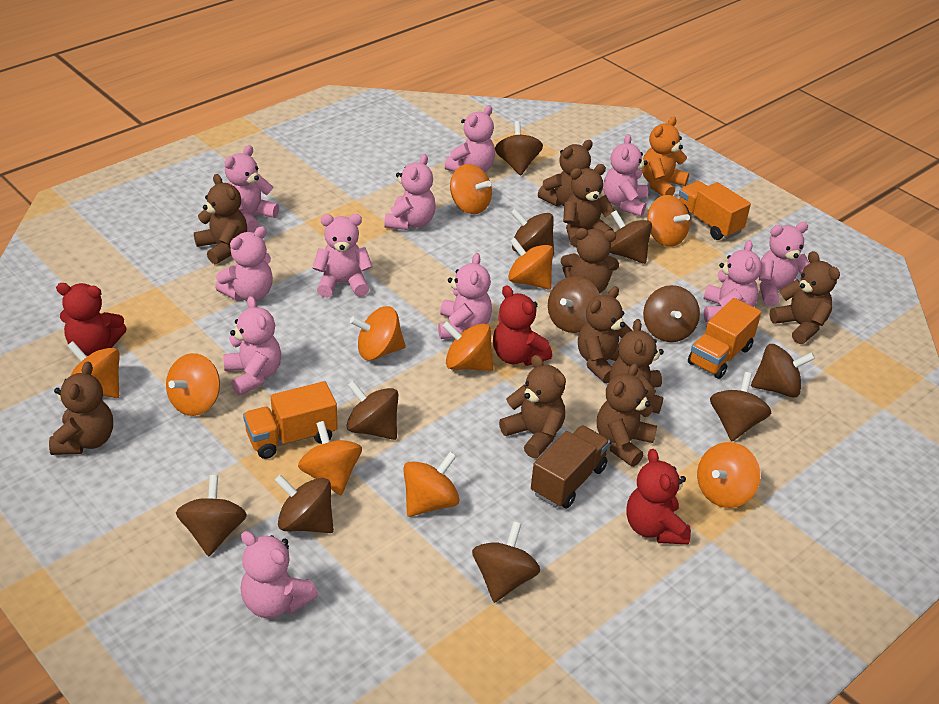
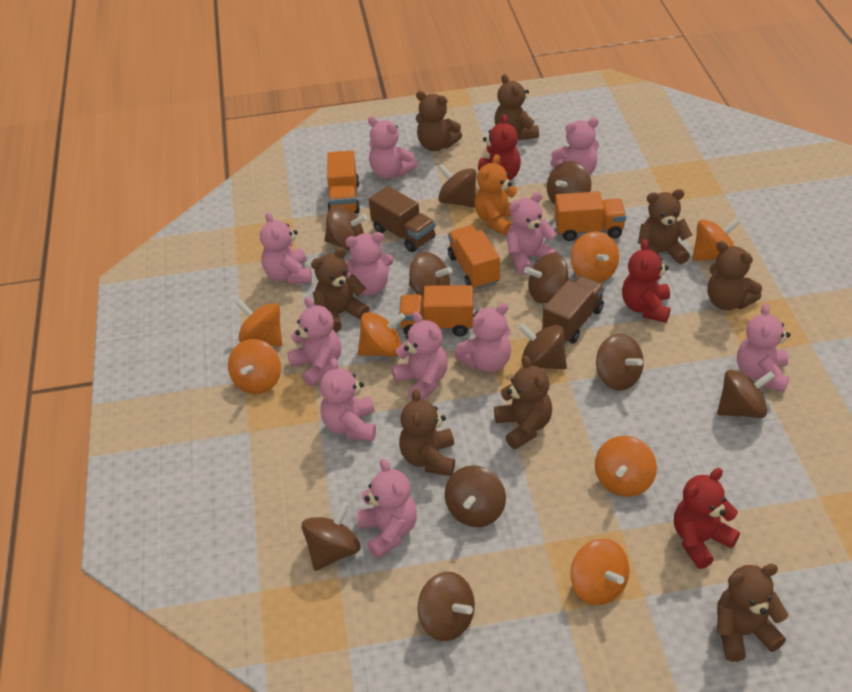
brown teddy bear: 10 -> 8
brown truck: 1 -> 2
orange spinning top: 10 -> 7
orange truck: 3 -> 4

